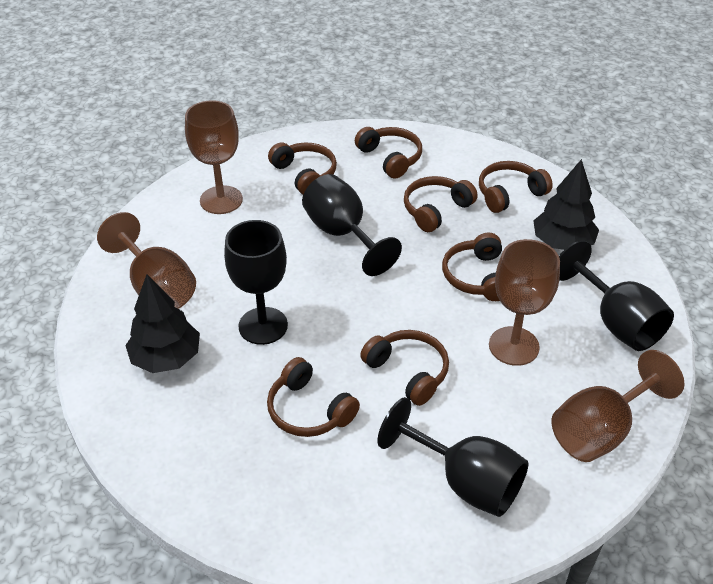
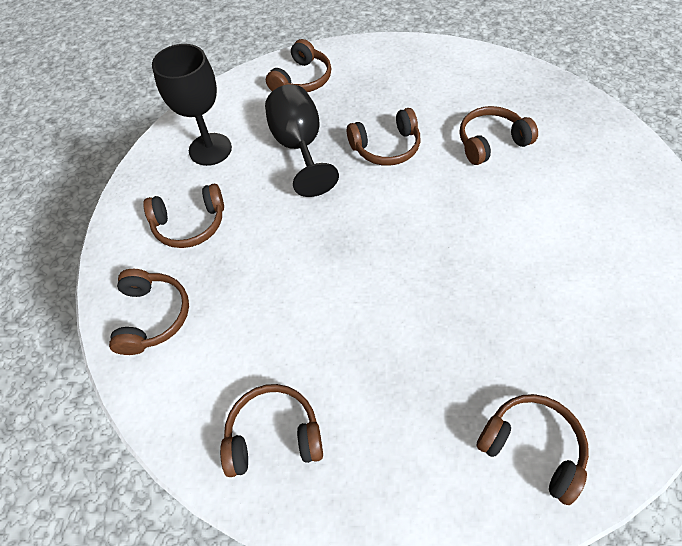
black goblet: 4 -> 2
black tree: 2 -> 0
brown goblet: 4 -> 0

